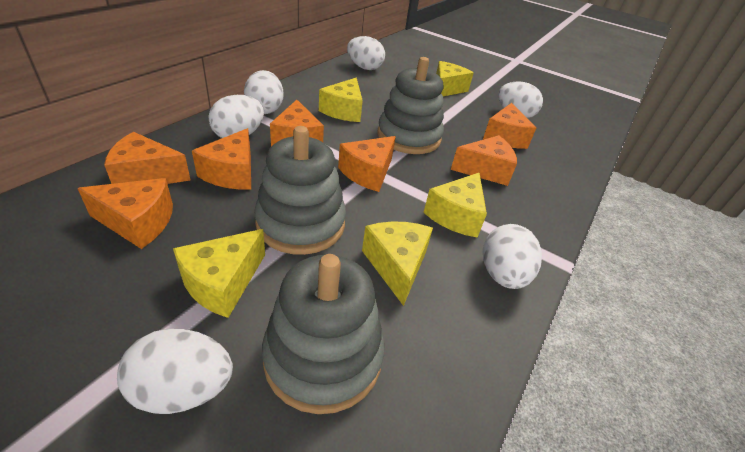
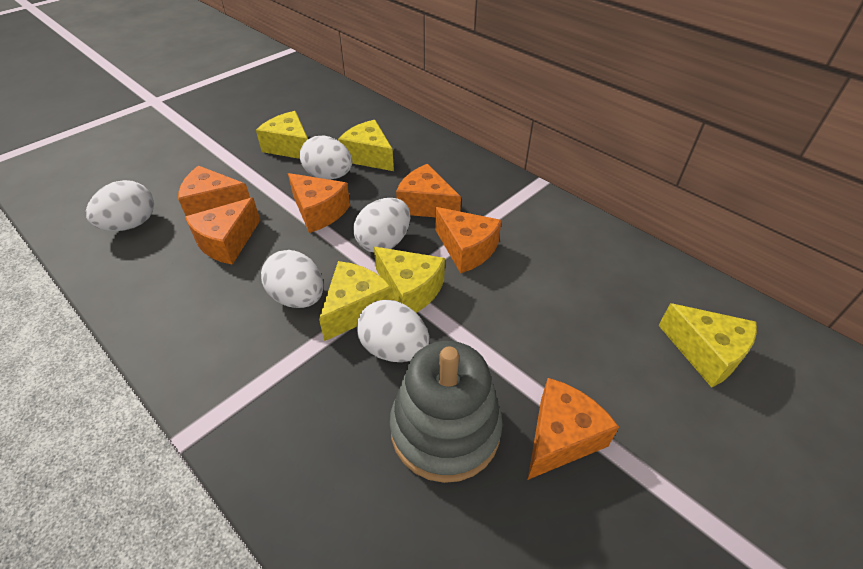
grey stacking toy: 3 -> 1
orange cheese: 7 -> 6
white egg: 6 -> 5

